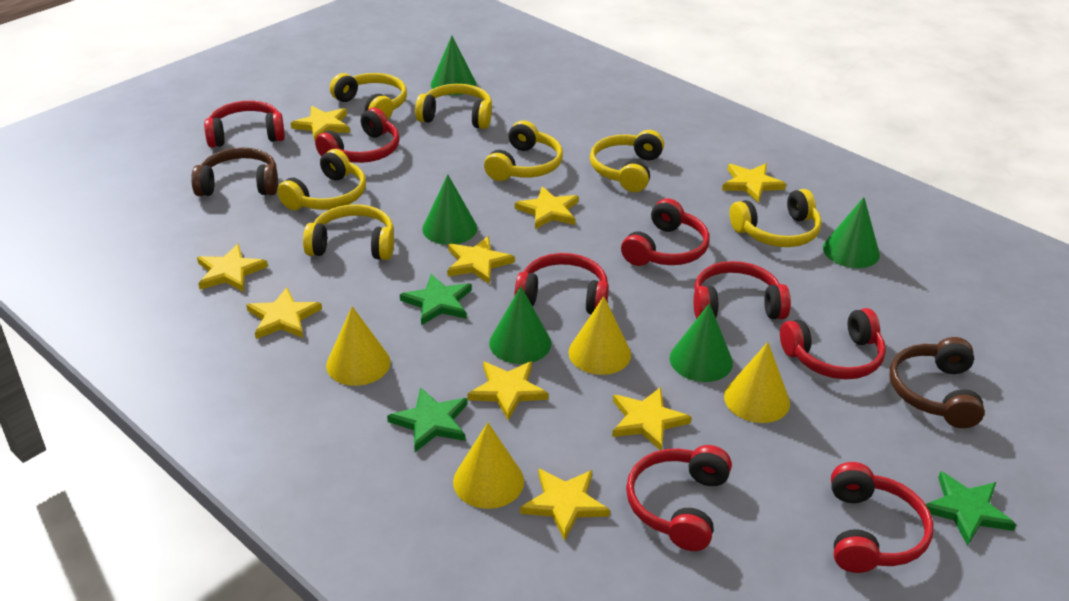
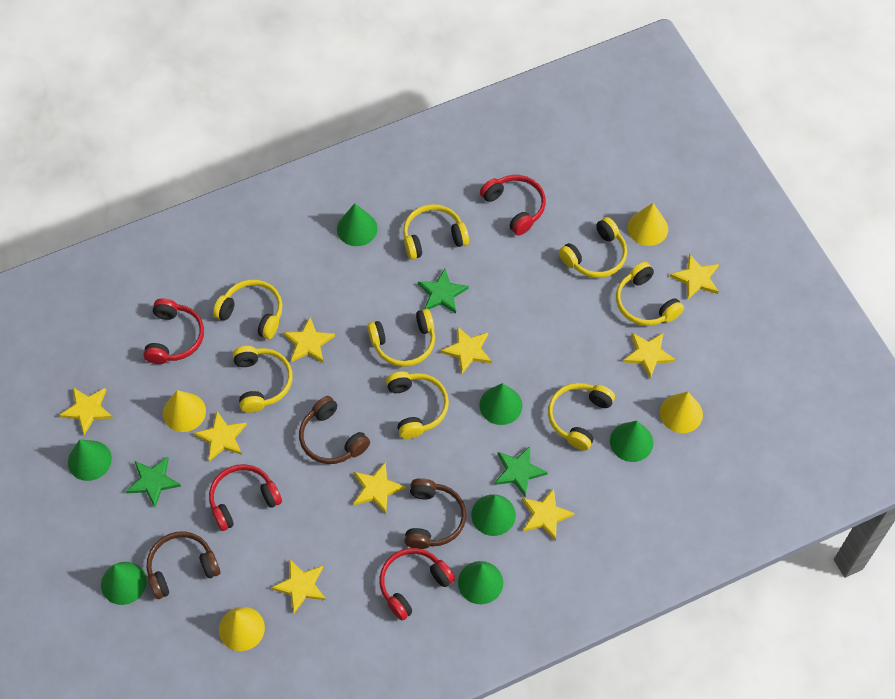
brown headphones: 2 -> 3
green cone: 5 -> 7
red headphones: 8 -> 4
yellow headphones: 7 -> 8

